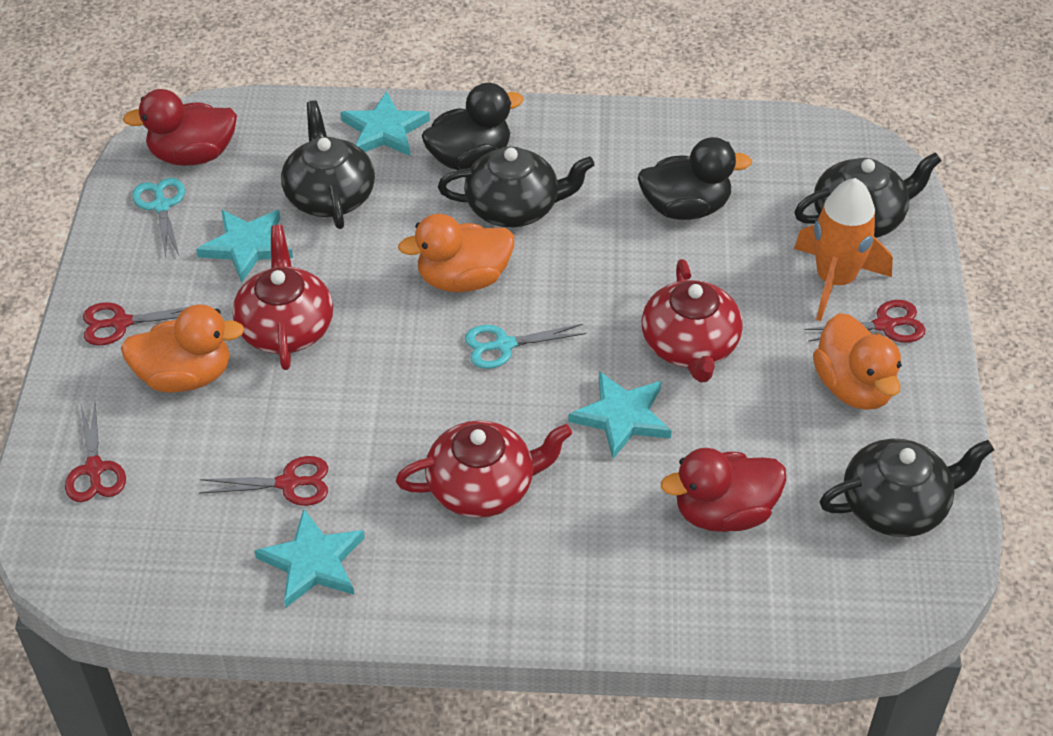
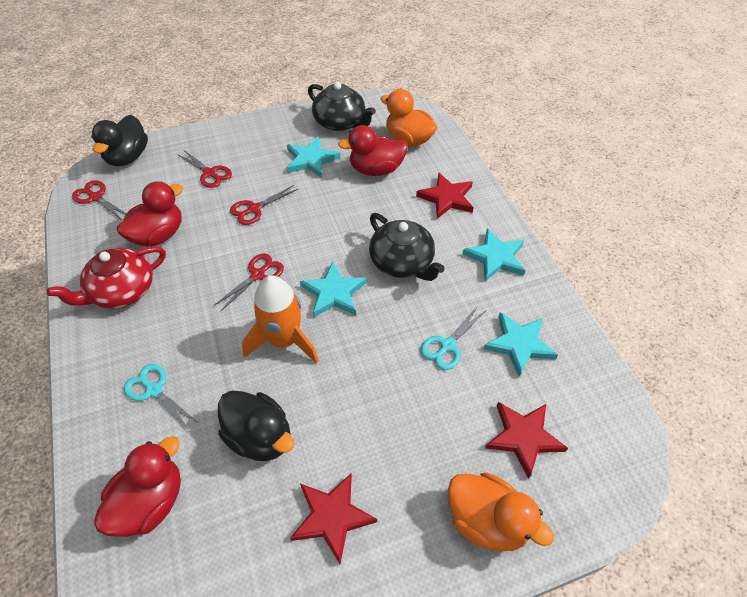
black teapot: 4 -> 2
orange duck: 3 -> 2
red duck: 2 -> 3
red star: 0 -> 3
red teapot: 3 -> 1

